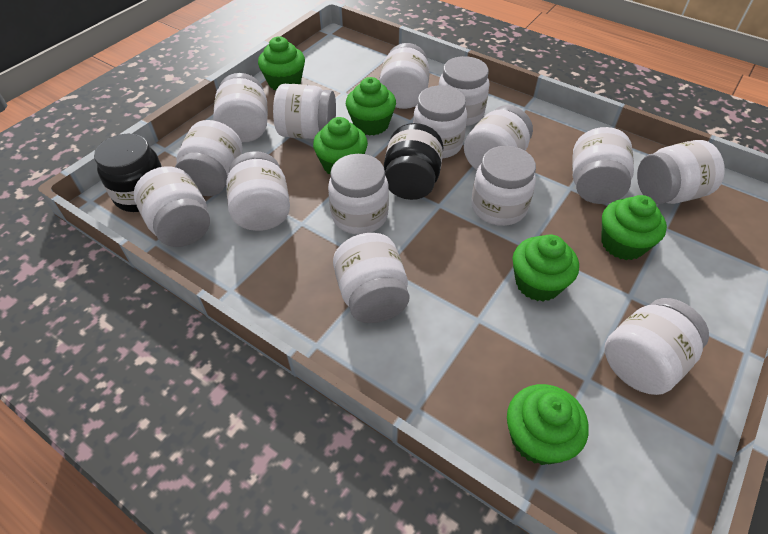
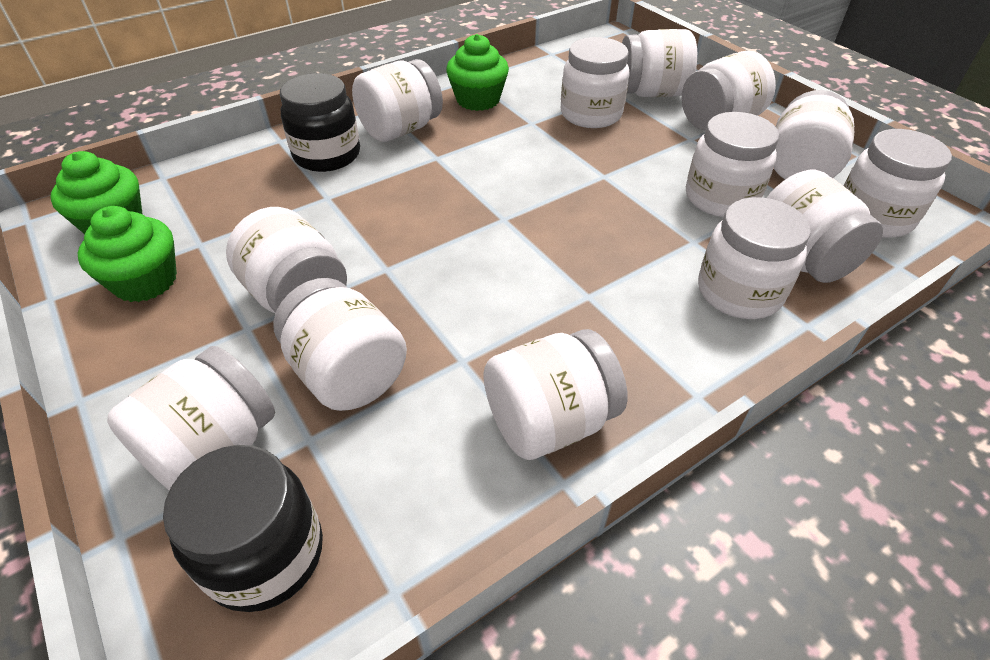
green cupcake: 6 -> 3
white jar: 15 -> 13

